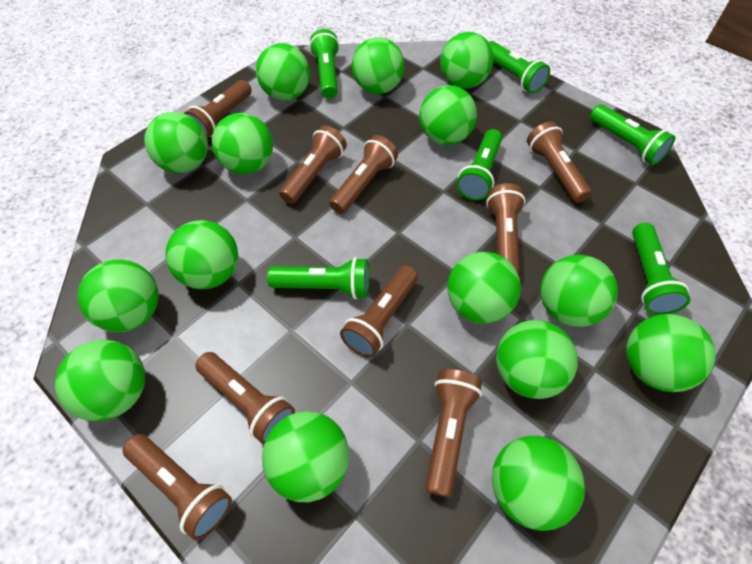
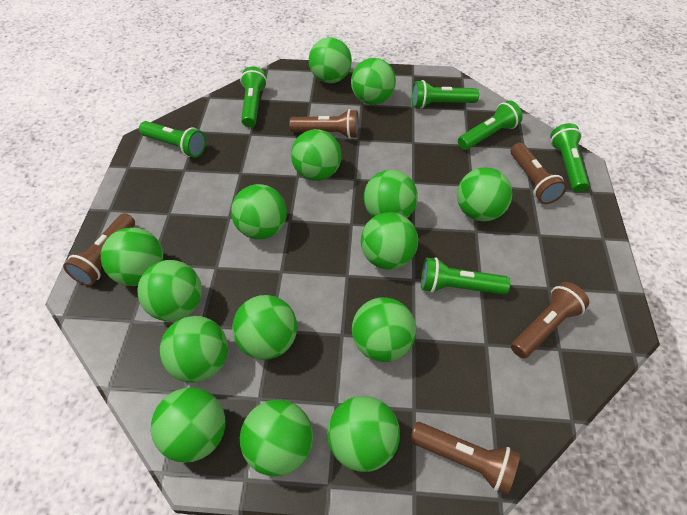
brown flashlight: 9 -> 5

